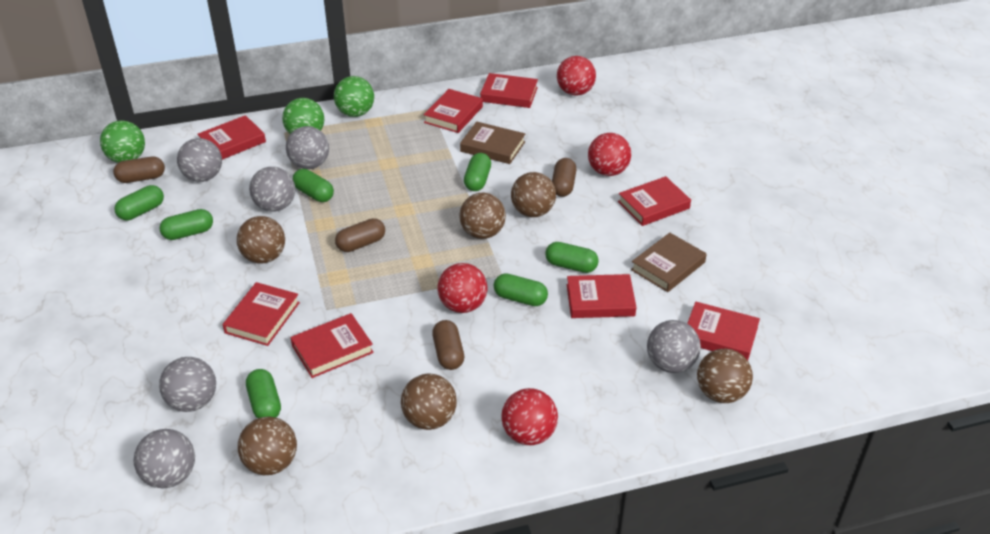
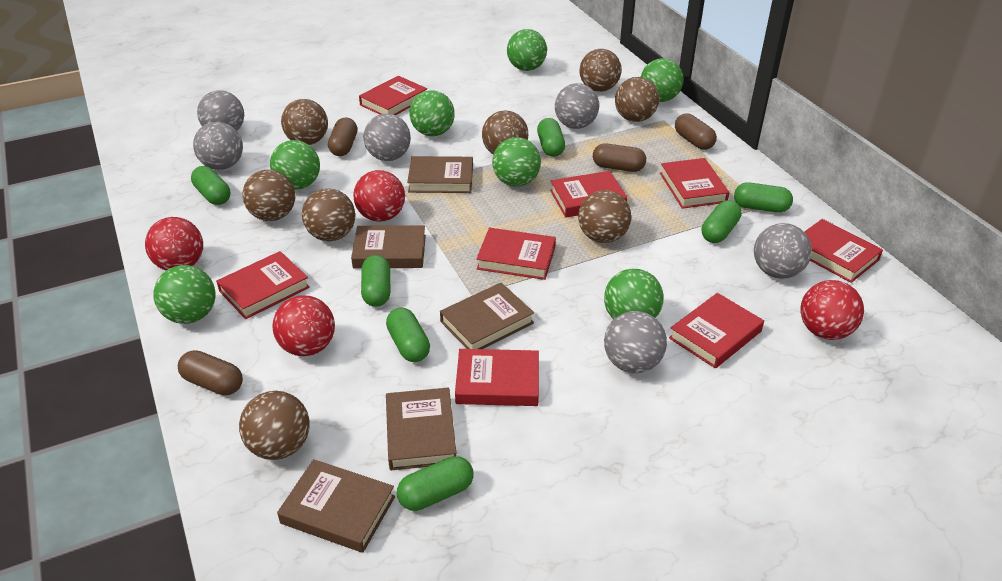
brown ball: 6 -> 8
brown book: 2 -> 5
green ball: 3 -> 7

